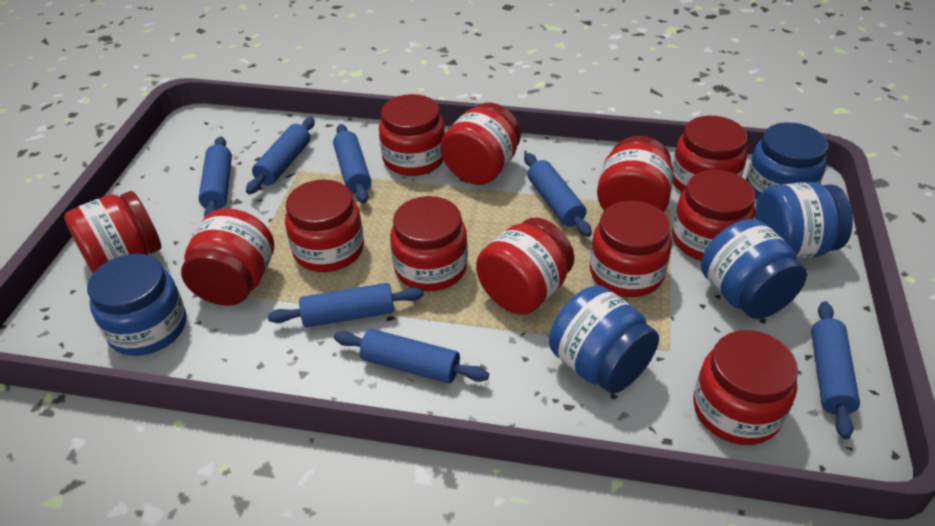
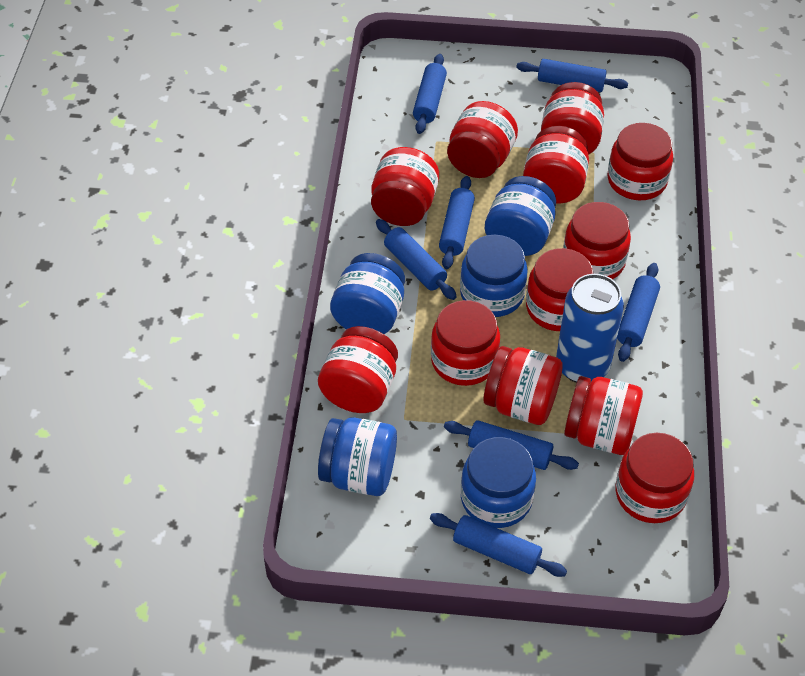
blue can: 0 -> 1

